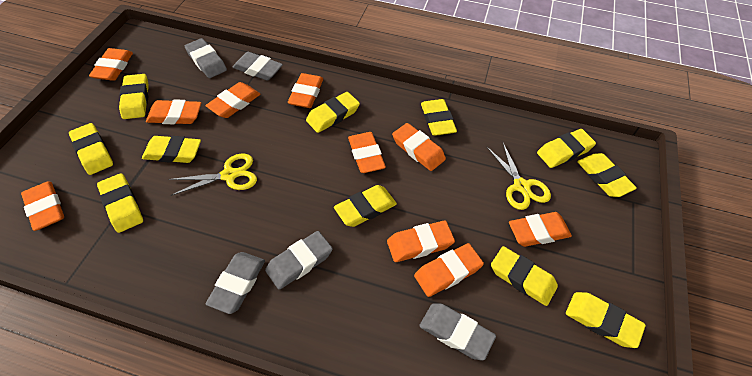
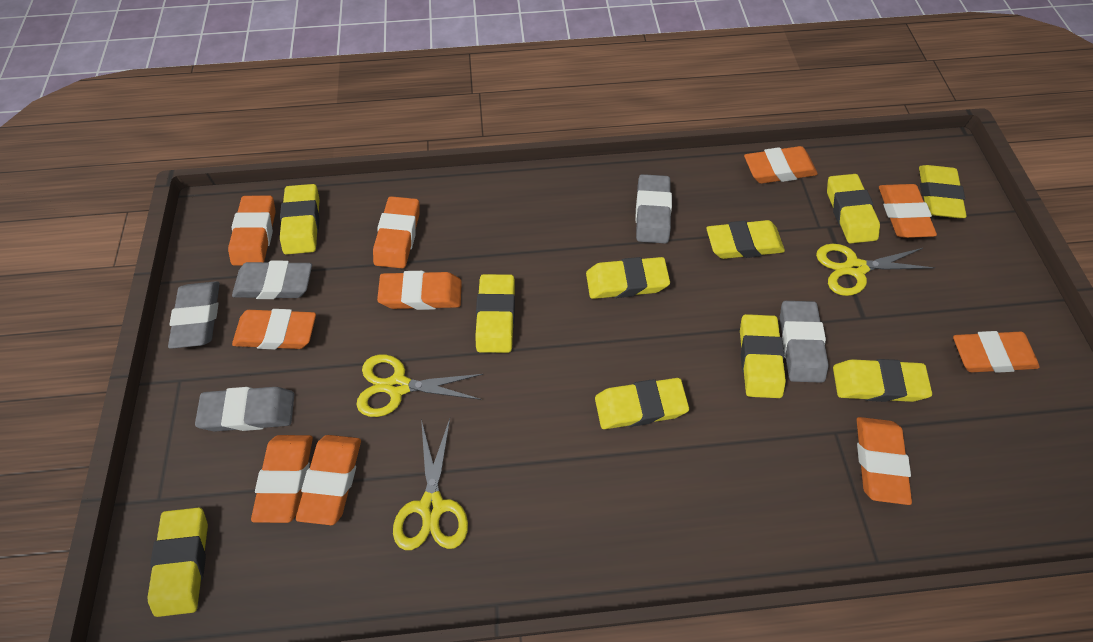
yellow eraser: 11 -> 10
yellow scissors: 2 -> 3

